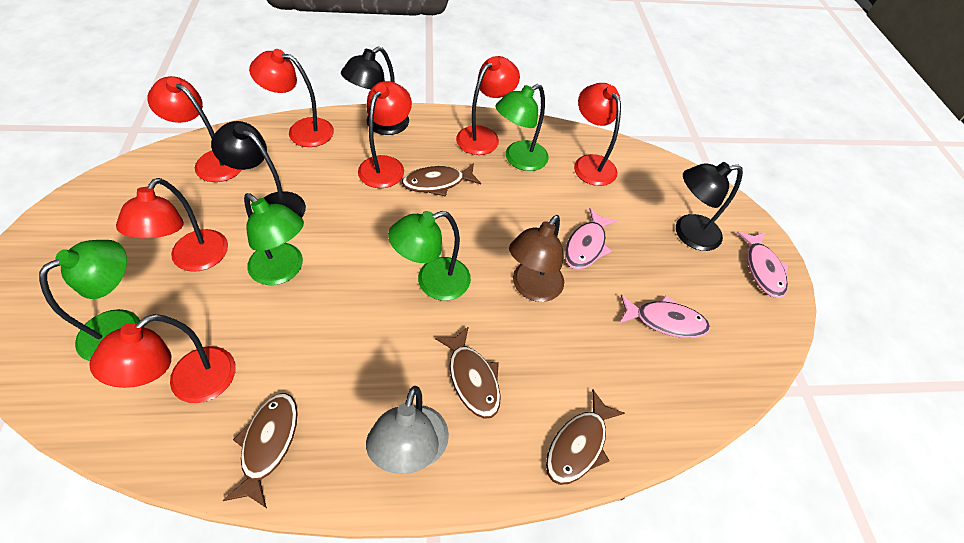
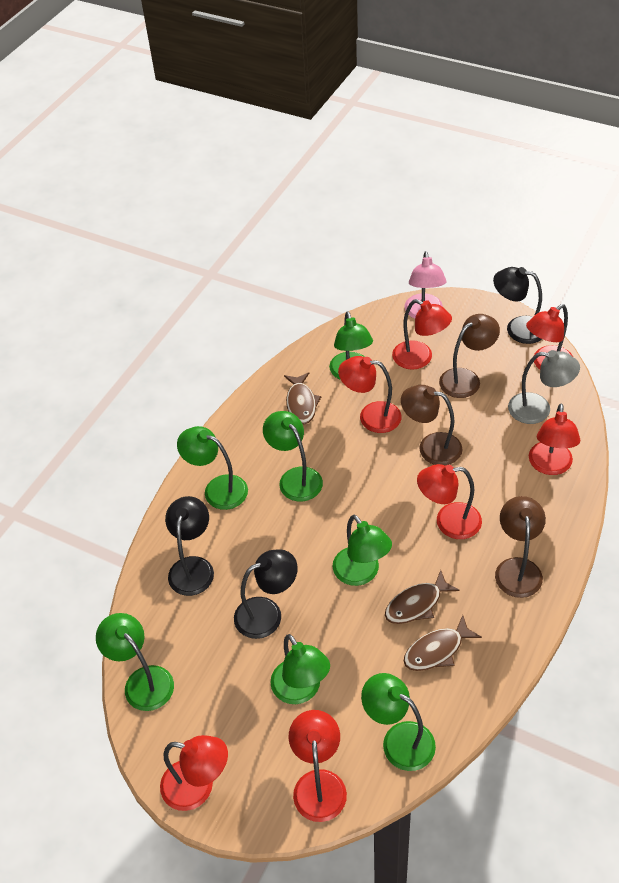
brown fish: 4 -> 3
brown lamp: 1 -> 3
green lamp: 4 -> 7
pink fish: 3 -> 0
pink lamp: 0 -> 1

